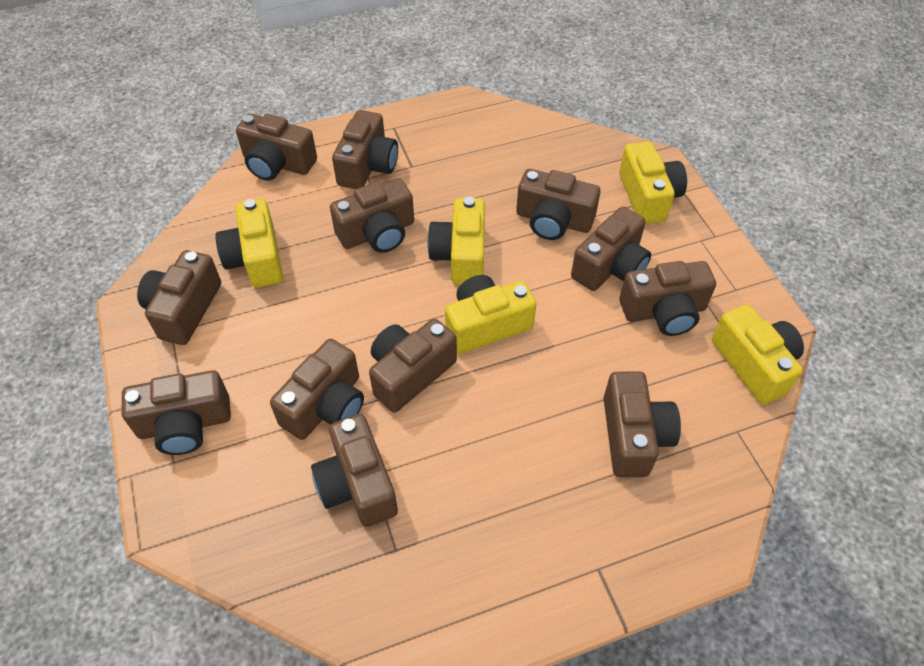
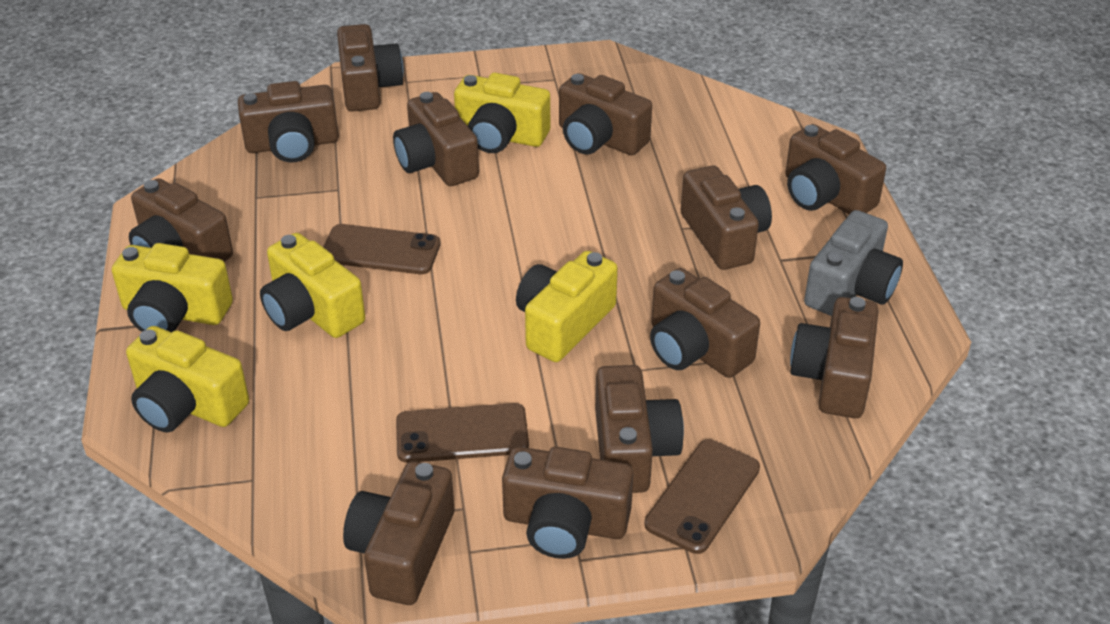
brown phone: 0 -> 3
grey camera: 0 -> 1

